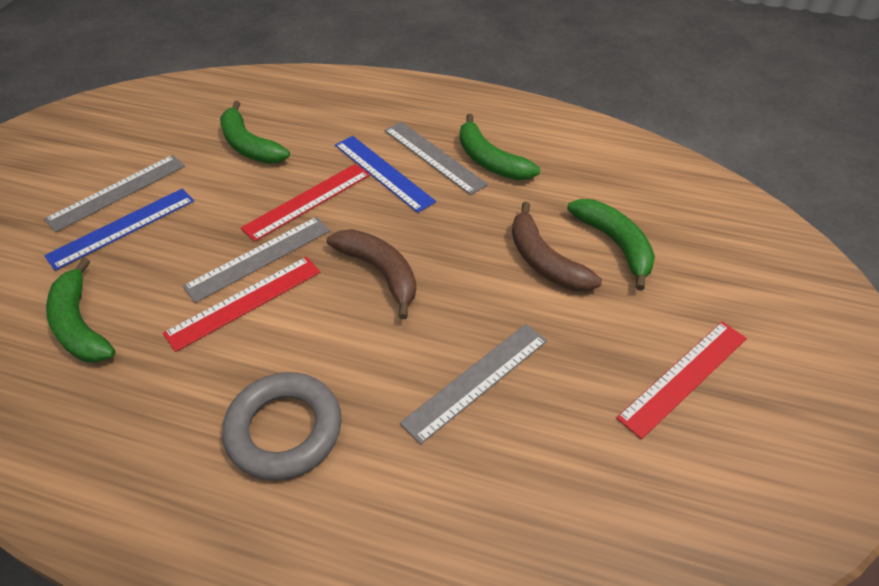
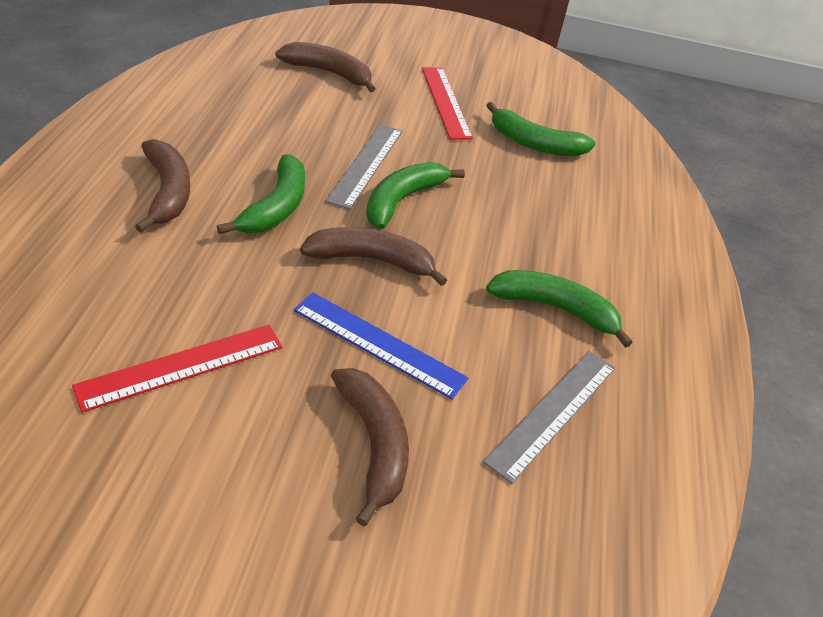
blue ruler: 2 -> 1
brown banana: 2 -> 4
grey ring: 1 -> 0
grey ruler: 4 -> 2
red ruler: 3 -> 2

